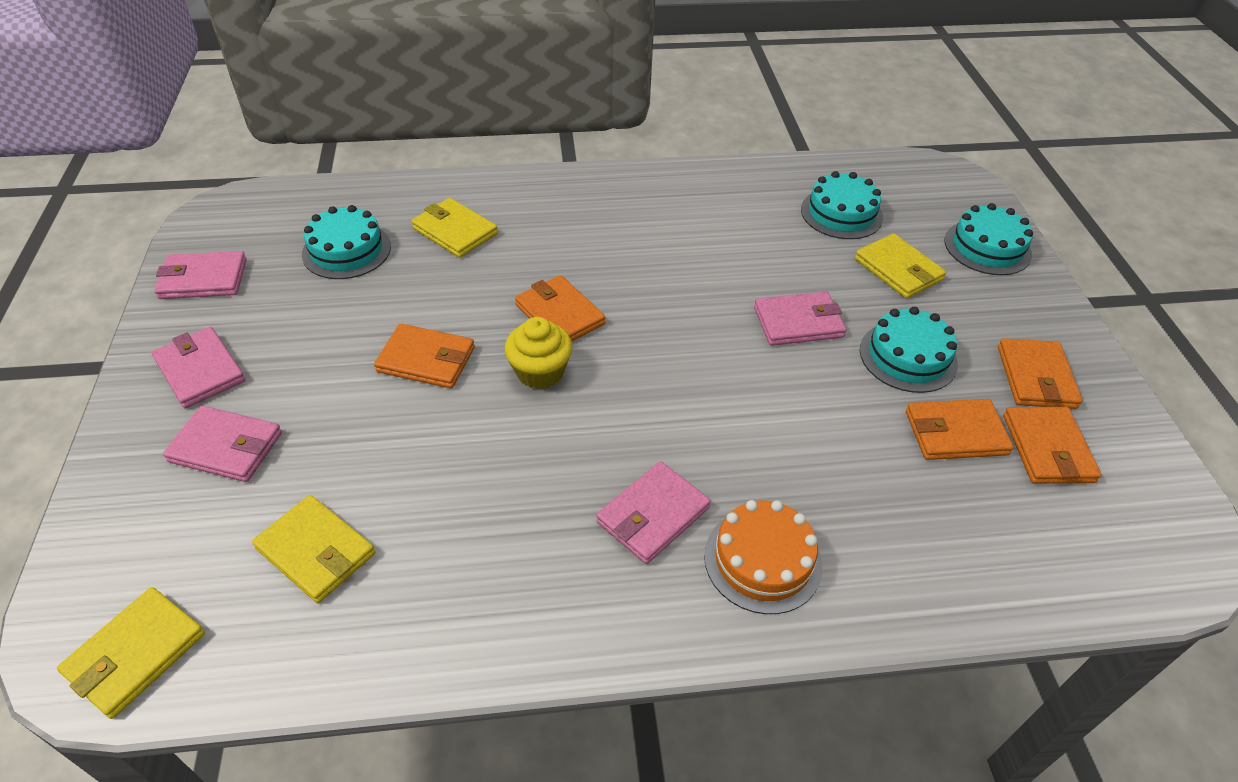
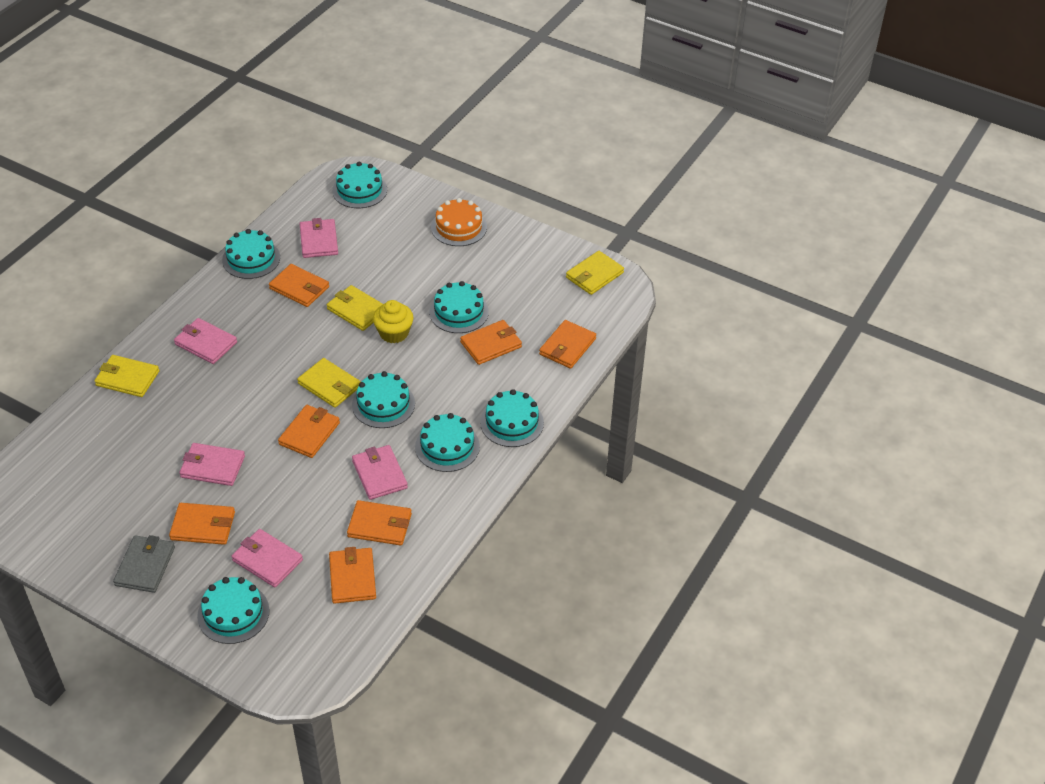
grey wallet: 0 -> 1
orange wallet: 5 -> 7
turquoise cake: 4 -> 7

